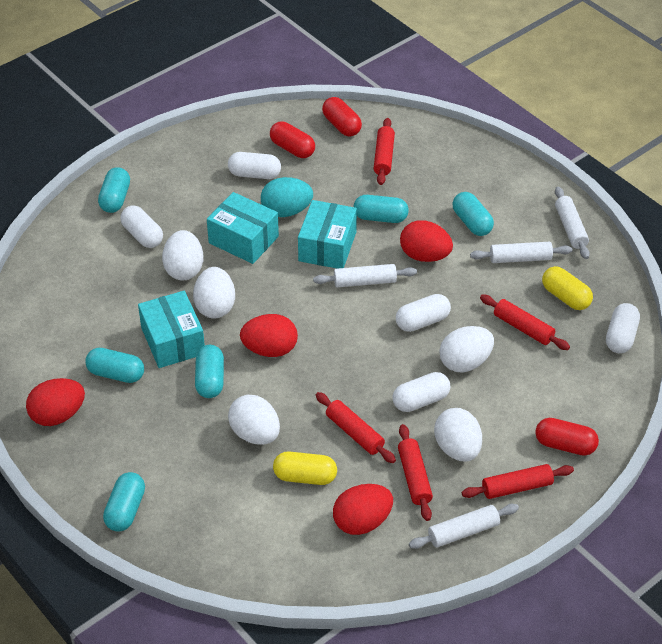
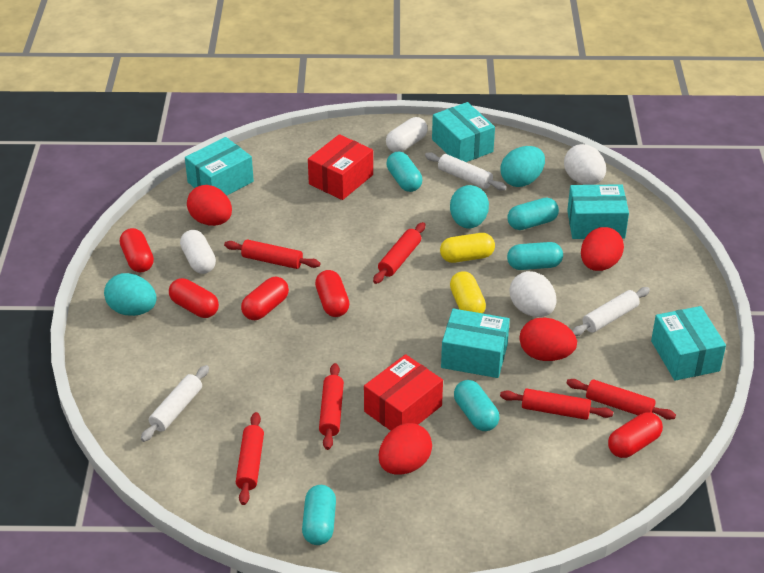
red box: 0 -> 2
red capsule: 3 -> 5
red rolling pin: 5 -> 6
turquoise box: 3 -> 5
turquoise capsule: 6 -> 5
turquoise egg: 1 -> 3
white capsule: 5 -> 2
white egg: 5 -> 2
white rolling pin: 4 -> 3

